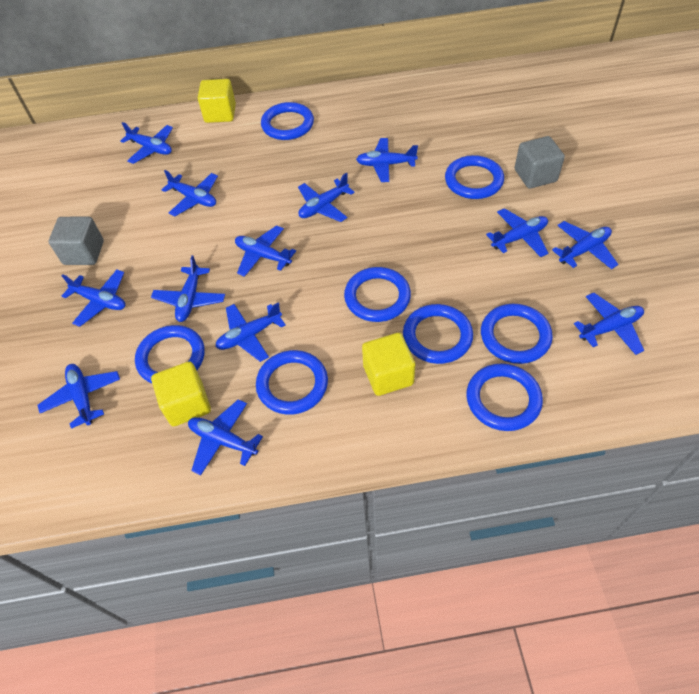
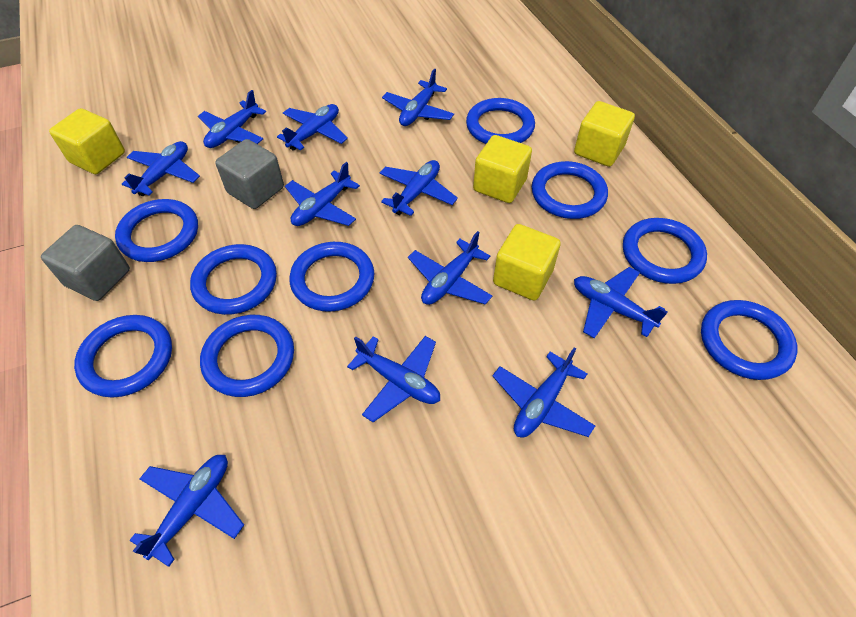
blue plane: 13 -> 11
blue ring: 8 -> 9
yellow cube: 3 -> 4

